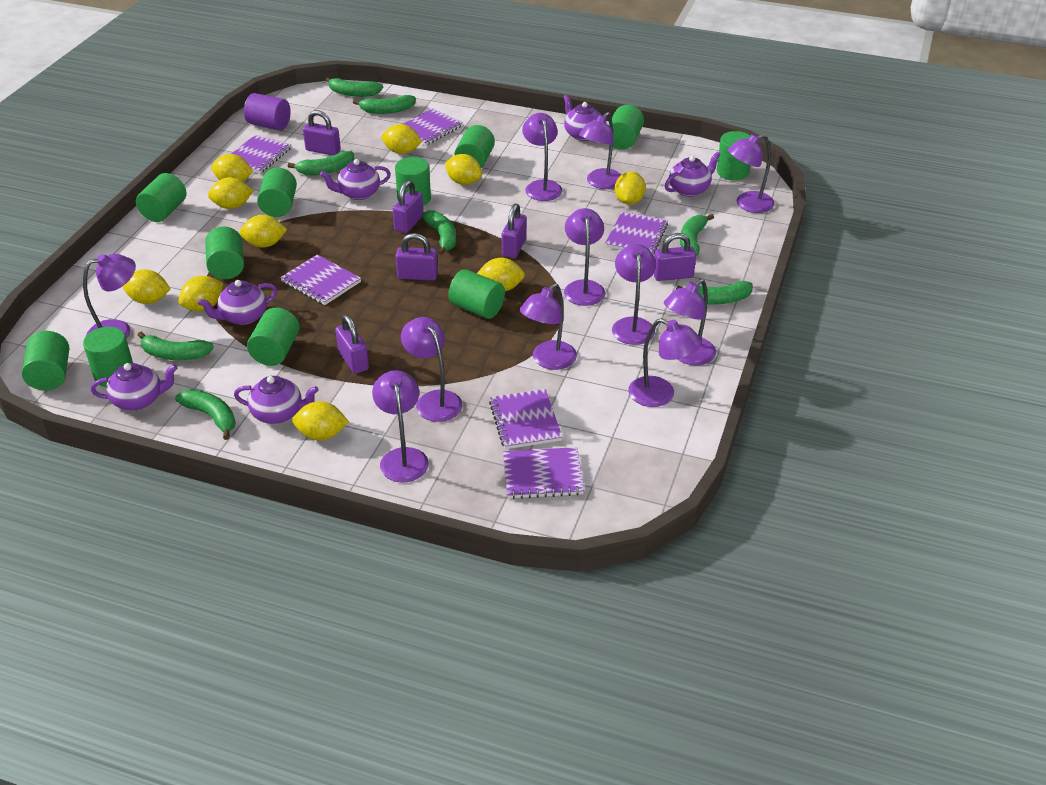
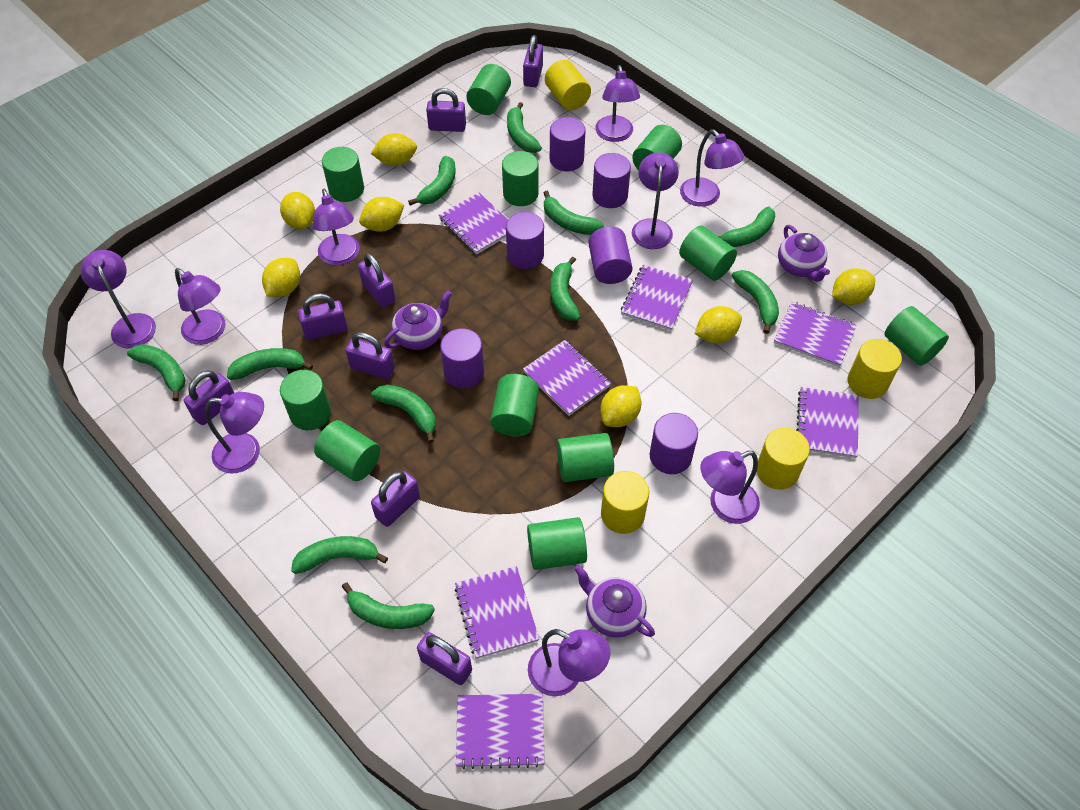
green banana: 8 -> 11
purple cylinder: 1 -> 6
purple lamp: 11 -> 9
purple notebook: 6 -> 7
purple padlock: 6 -> 8
purple teapot: 6 -> 3
yellow cylinder: 0 -> 4
yellow lemon: 10 -> 7

